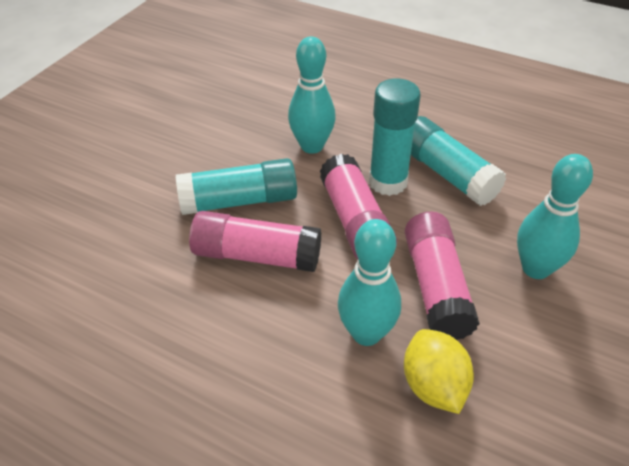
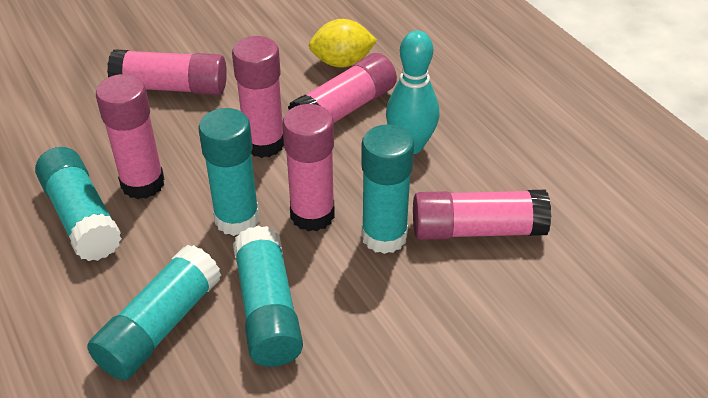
pink glue stick: 3 -> 6
turquoise bowling pin: 3 -> 1
turquoise glue stick: 3 -> 5

